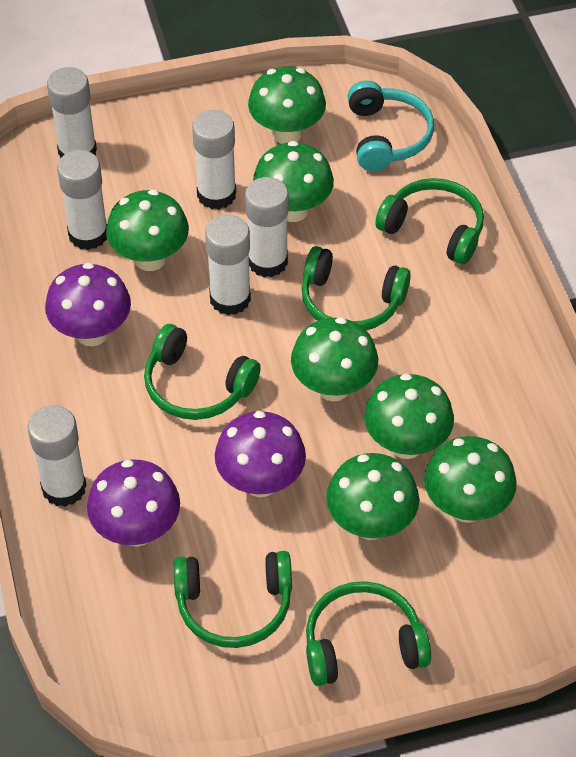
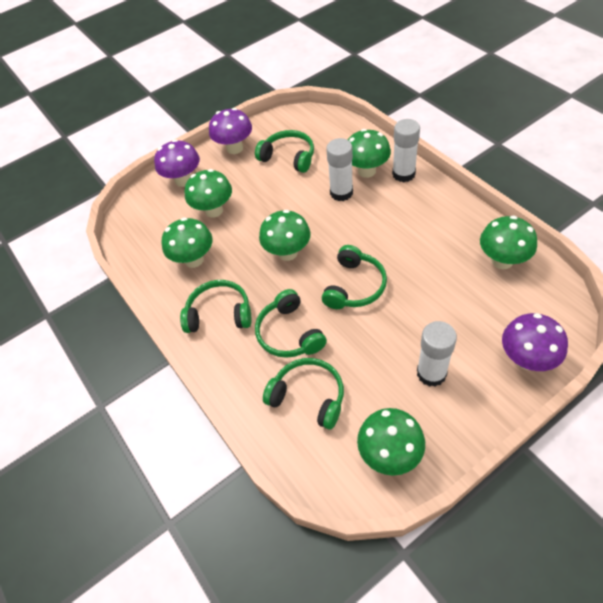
green mushroom: 7 -> 6
turquoise headphones: 1 -> 0
white glue stick: 6 -> 3

